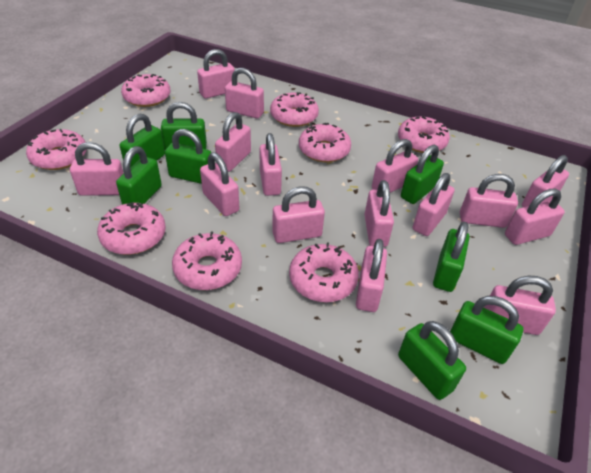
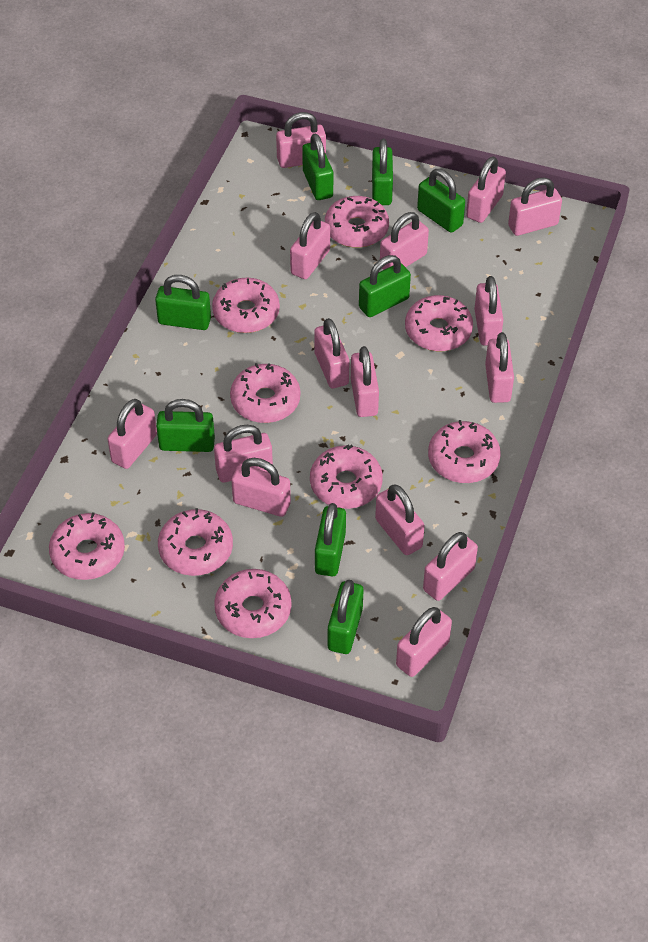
pink donut: 8 -> 9

